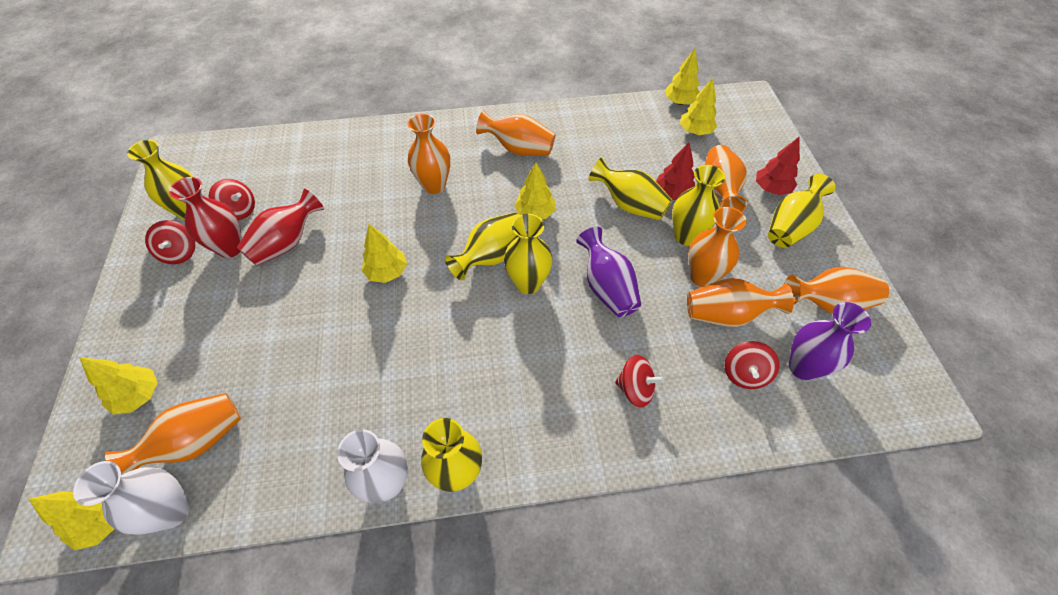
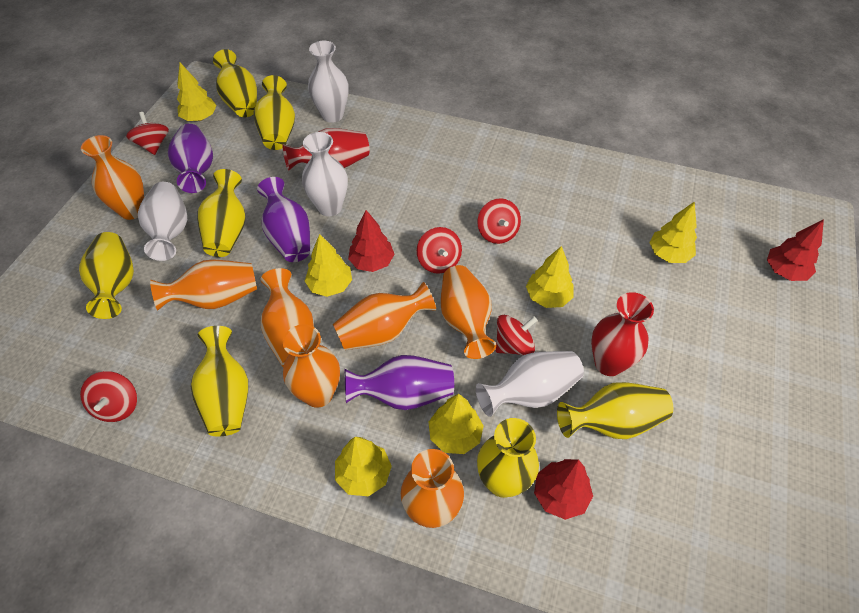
purple vase: 2 -> 3
red spinning top: 4 -> 5
red tree: 2 -> 3
white vase: 2 -> 4

